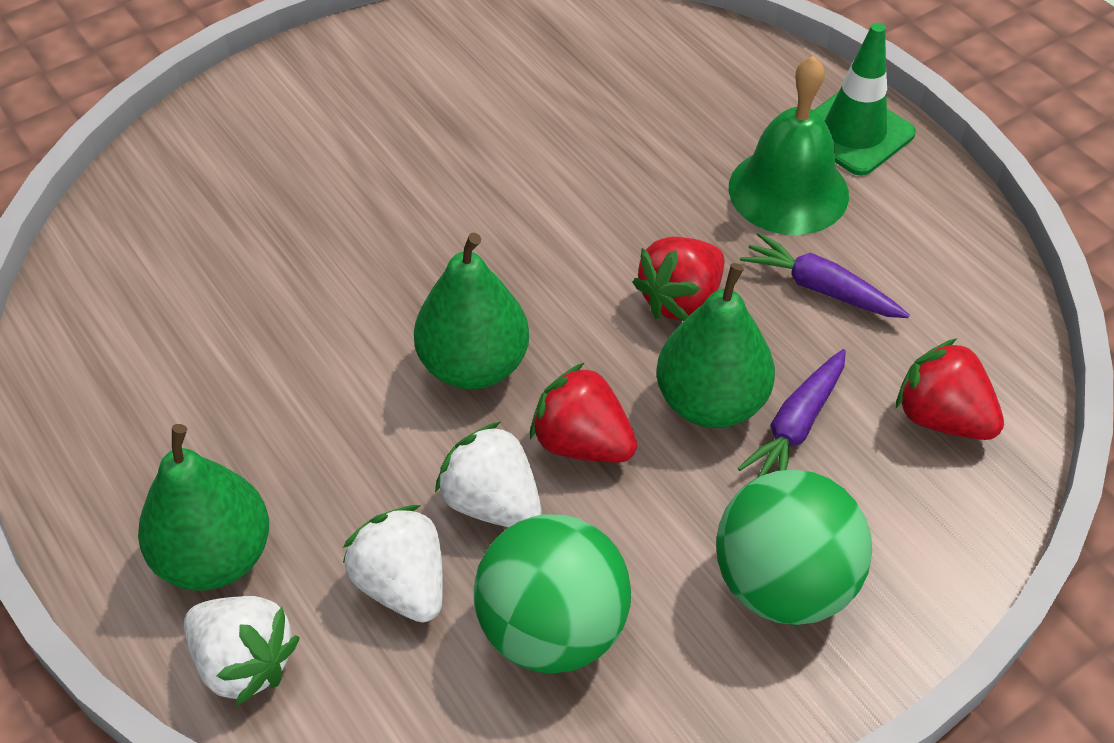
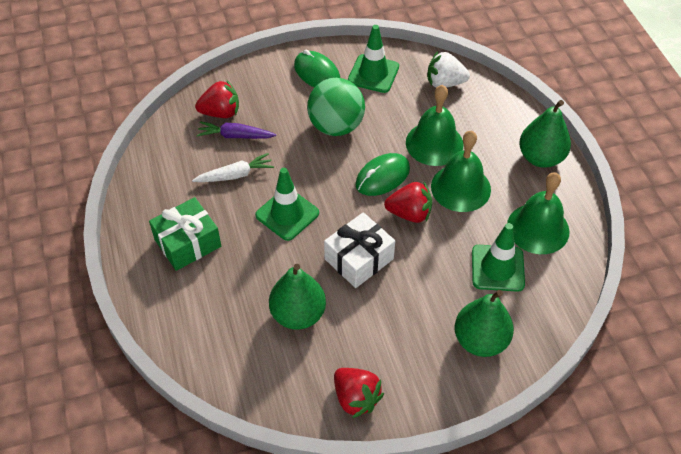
green ball: 2 -> 1
green bell: 1 -> 3
green gift: 0 -> 1
green mouse: 0 -> 2
green traffic cone: 1 -> 3
purple carrot: 2 -> 1
white carrot: 0 -> 1
white gift: 0 -> 1
white strawberry: 3 -> 1

